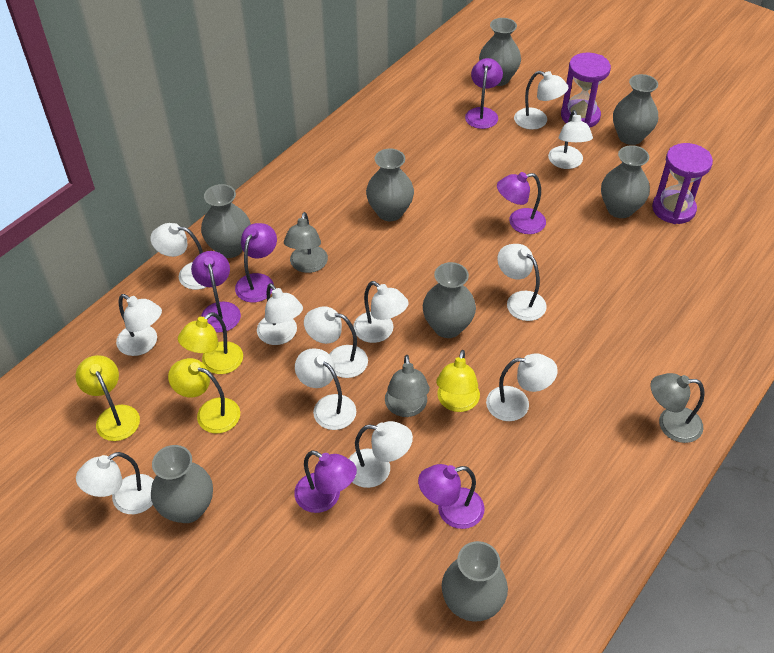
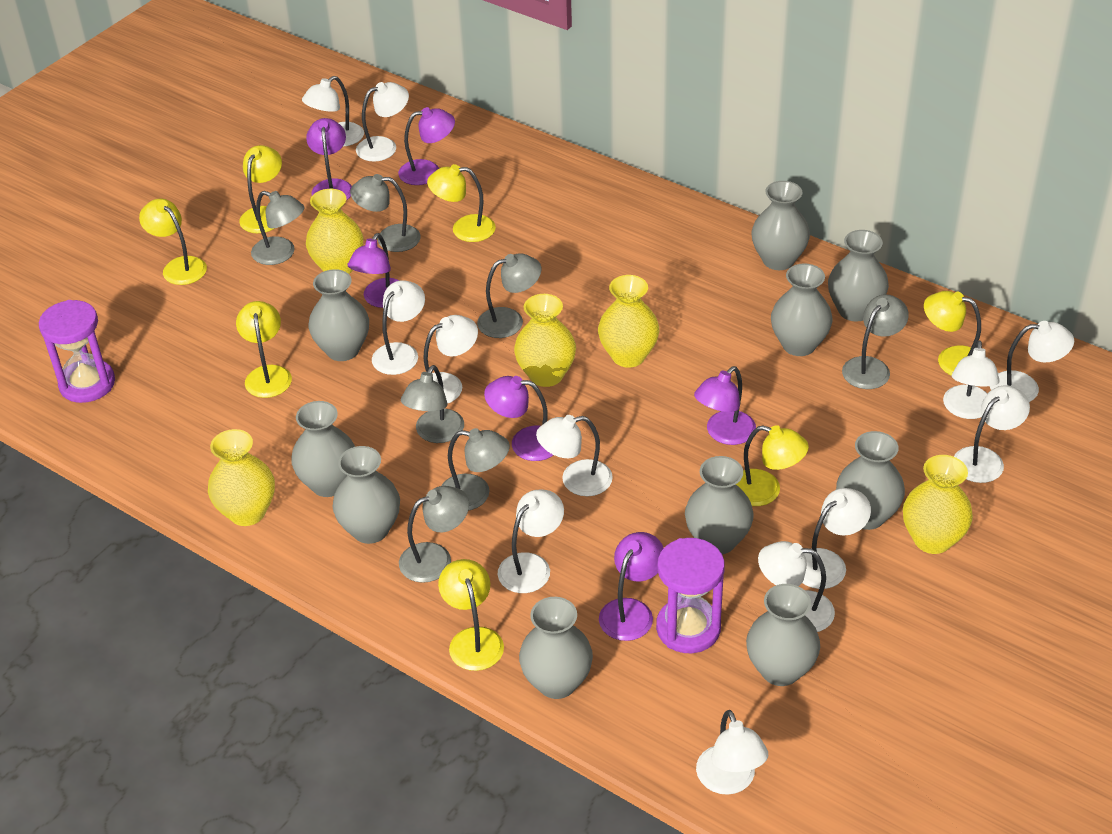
grey lamp: 3 -> 7
grey vase: 8 -> 10
yellow lamp: 4 -> 7
yellow vase: 0 -> 5

